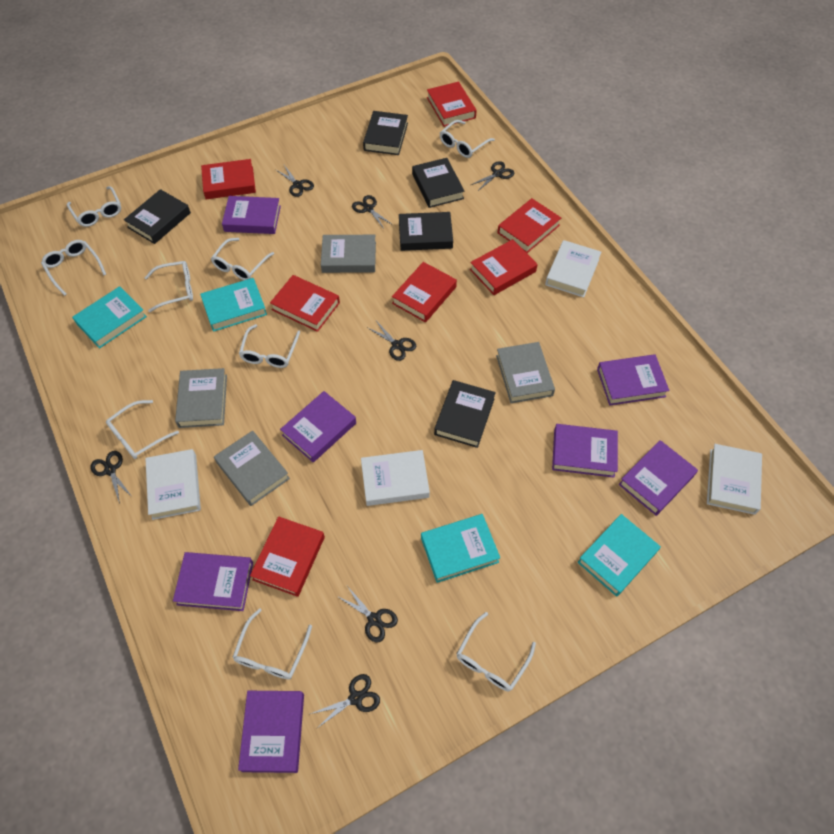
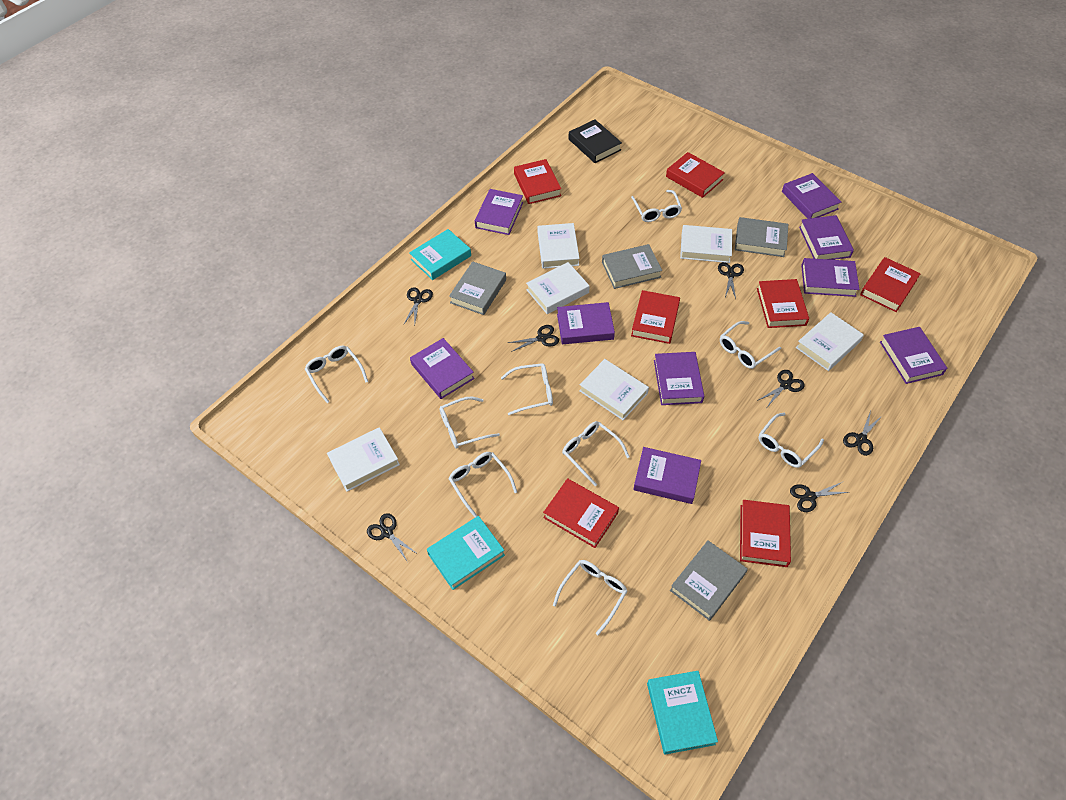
black book: 5 -> 1
purple book: 7 -> 9
turquoise book: 4 -> 3
white book: 4 -> 6

